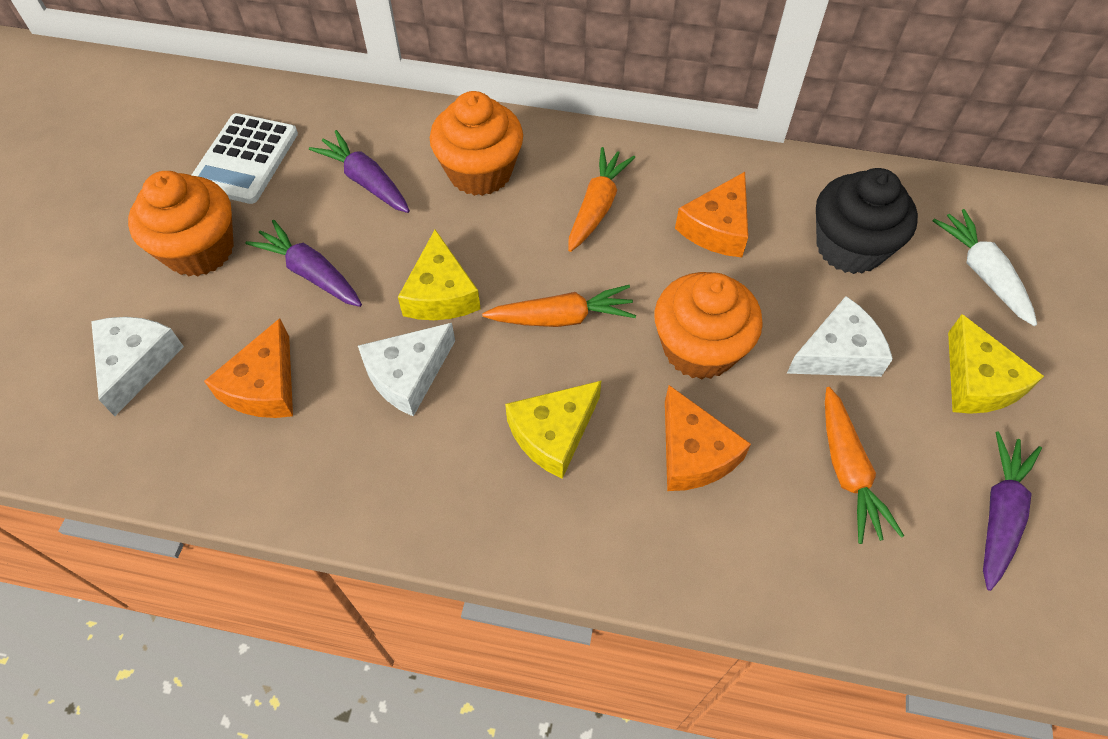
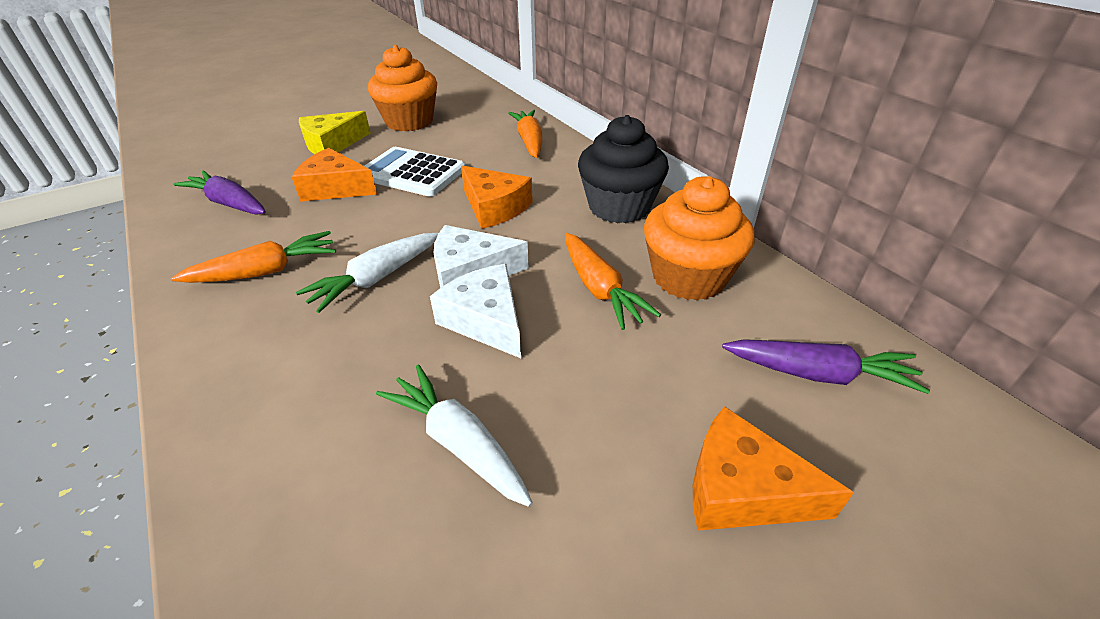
orange cupcake: 3 -> 2
purple carrot: 3 -> 2
white carrot: 1 -> 2
white cheese: 3 -> 2
yellow cheese: 3 -> 1

